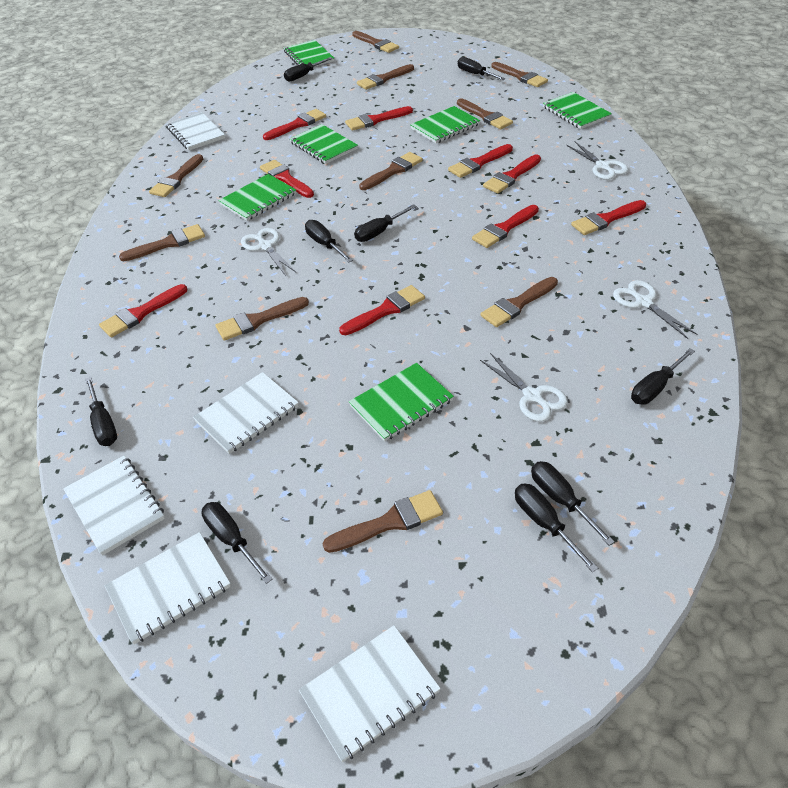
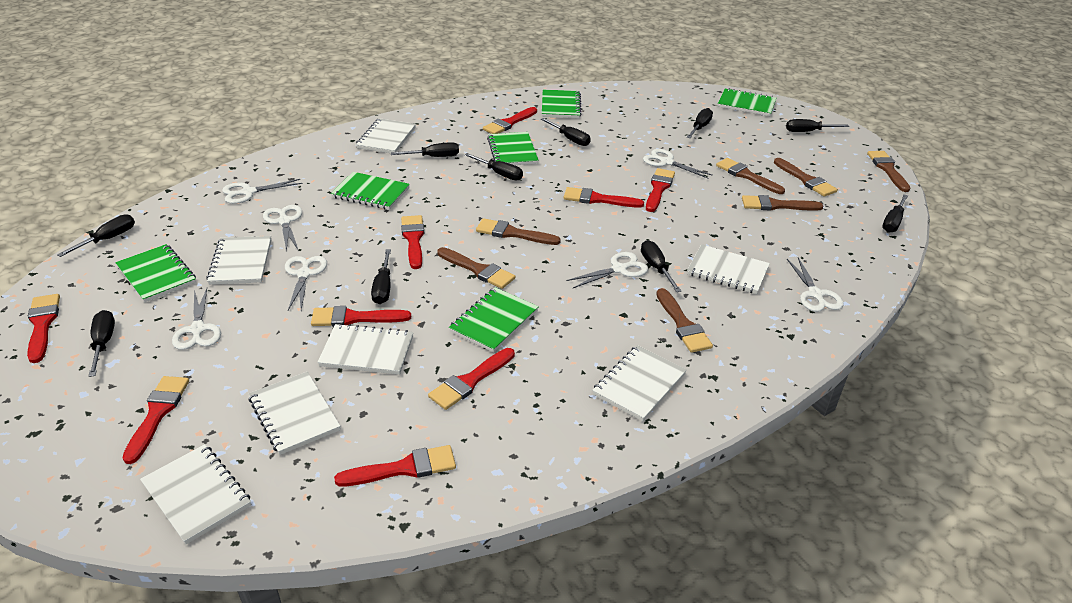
black screwdriver: 9 -> 10
brown brush: 10 -> 7
white notebook: 5 -> 7
white scissors: 4 -> 7

